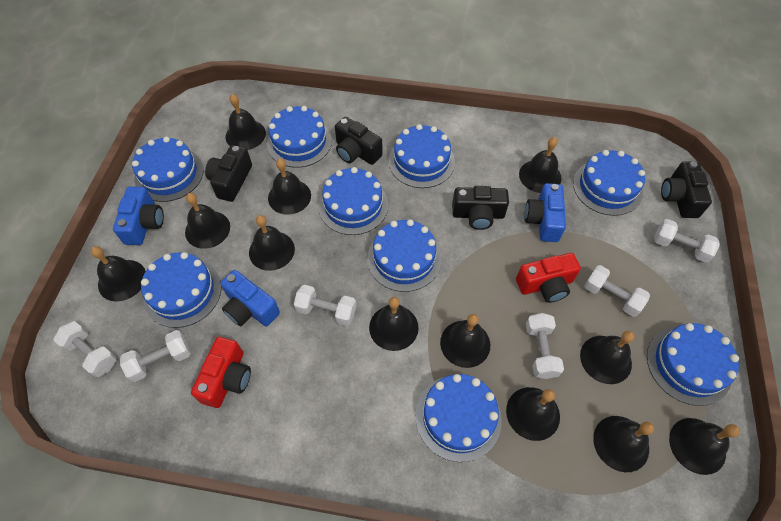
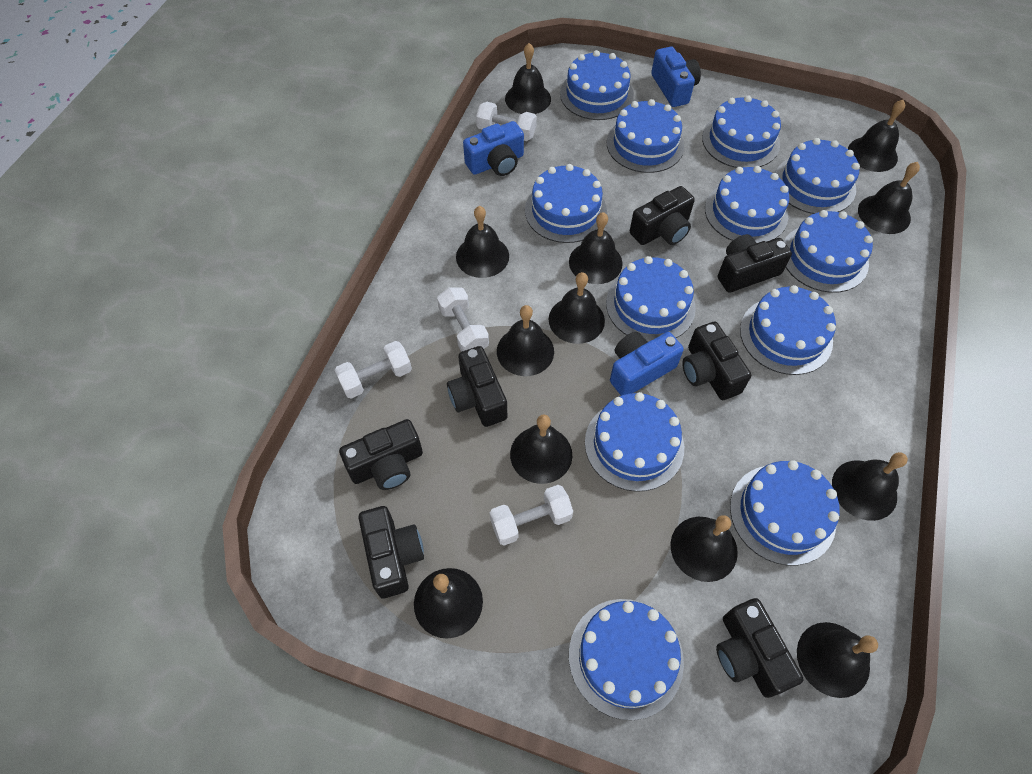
black camera: 4 -> 7
blue cake: 9 -> 12
red camera: 2 -> 0
white dumbbell: 6 -> 4

